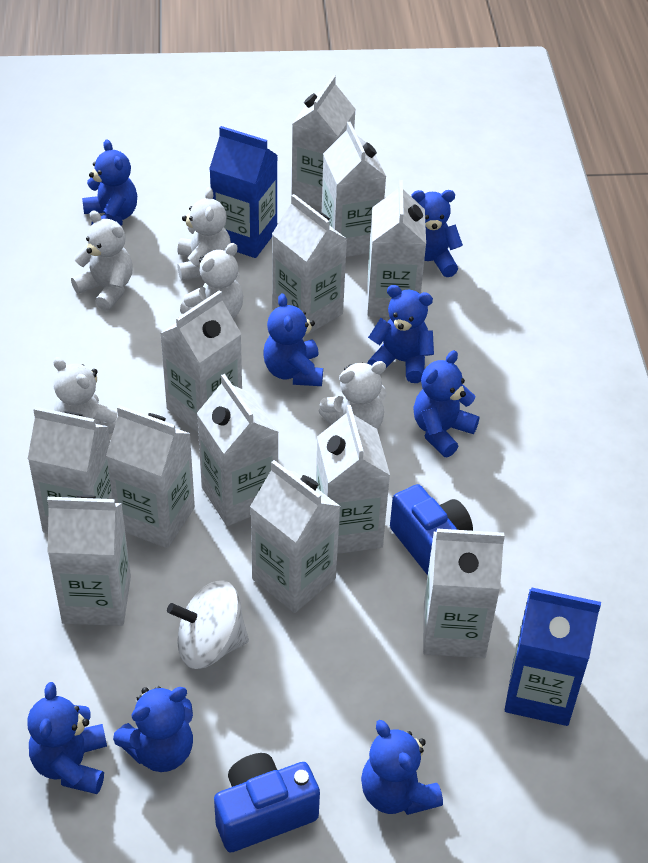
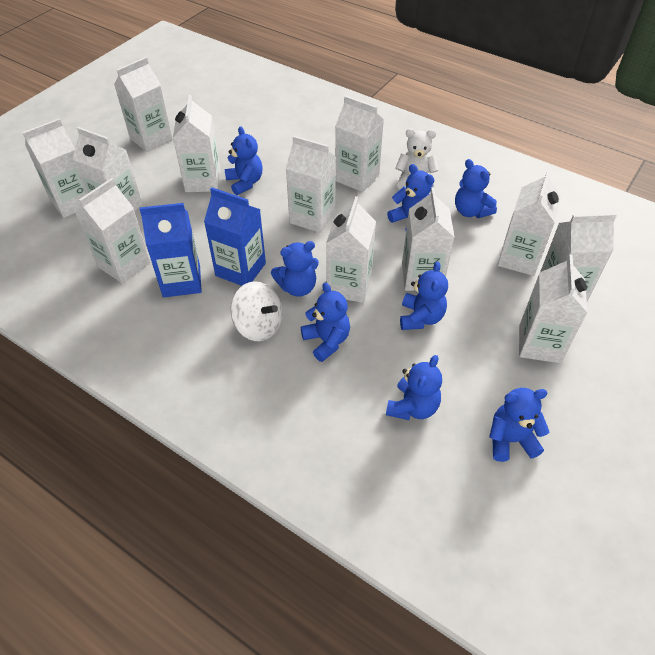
blue camera: 2 -> 0
white teddy bear: 5 -> 1

